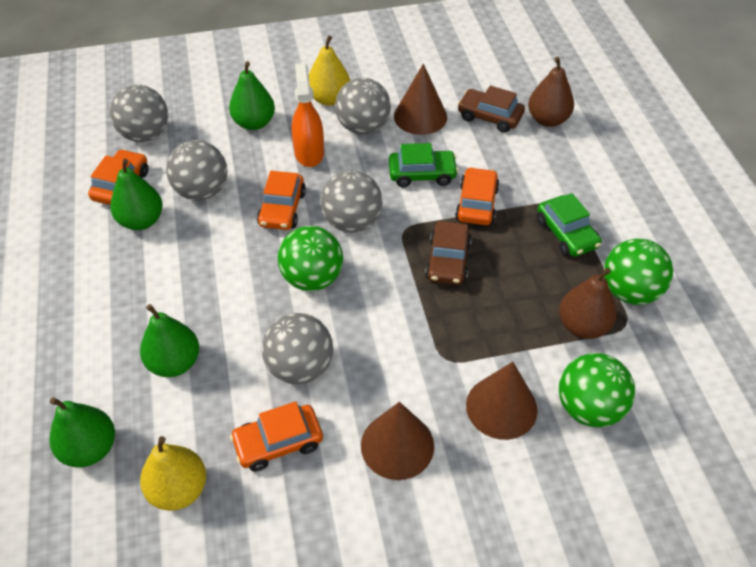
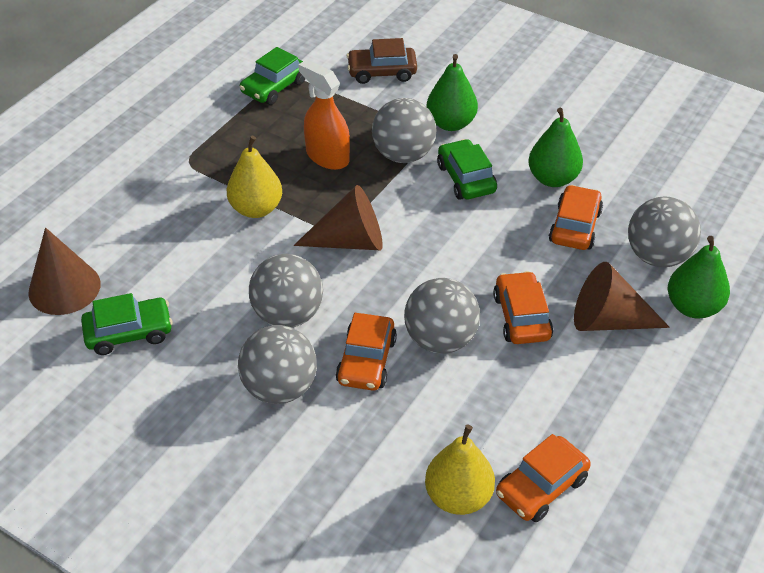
brown car: 2 -> 1
brown pear: 2 -> 0
green ball: 3 -> 0
green car: 2 -> 3
green pear: 4 -> 3

